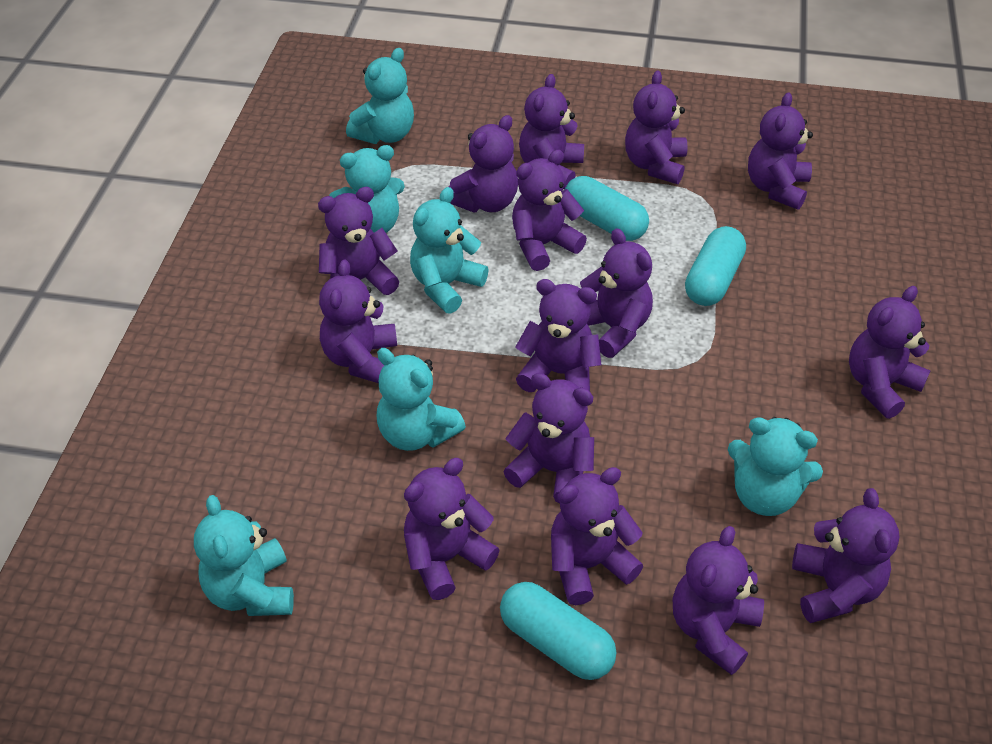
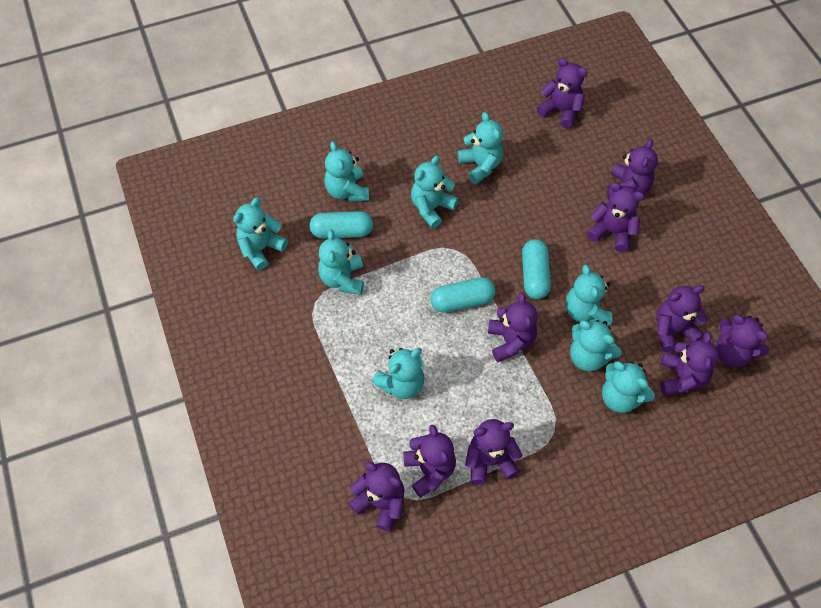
purple teddy bear: 15 -> 10
turquoise teddy bear: 6 -> 9

